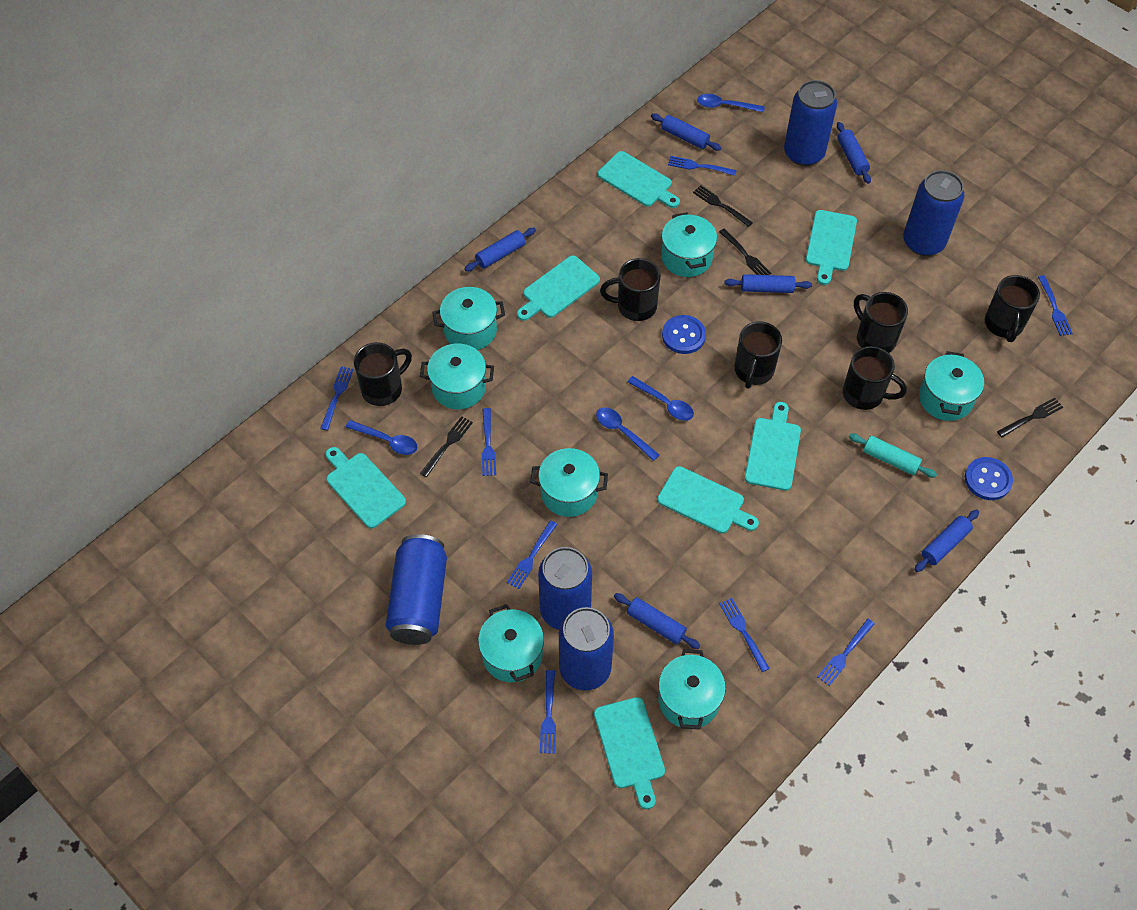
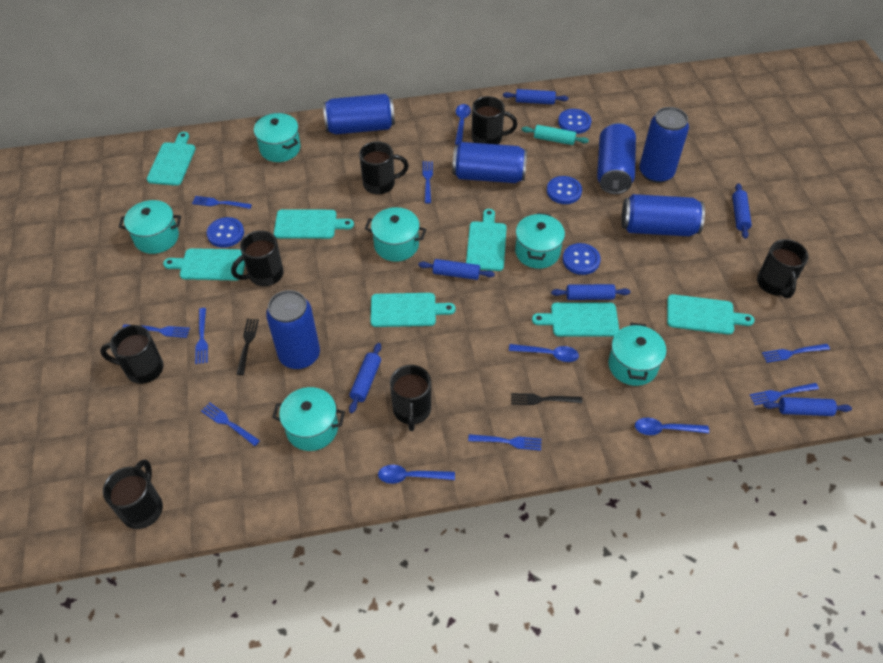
black fork: 4 -> 2
black mug: 6 -> 7
blue button: 2 -> 4
blue can: 5 -> 6
turquoise pot: 7 -> 6

